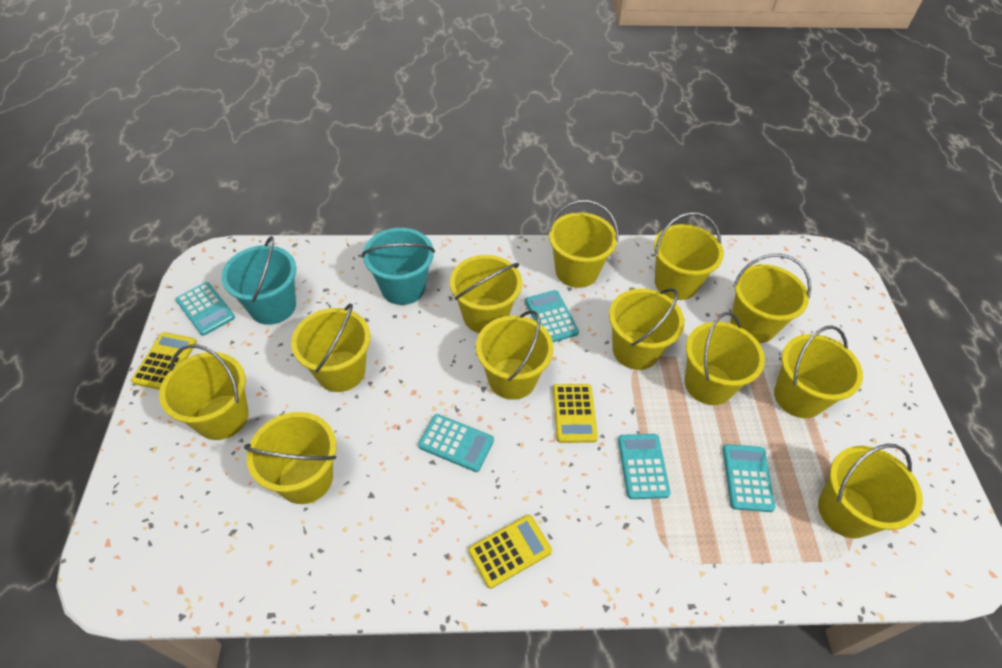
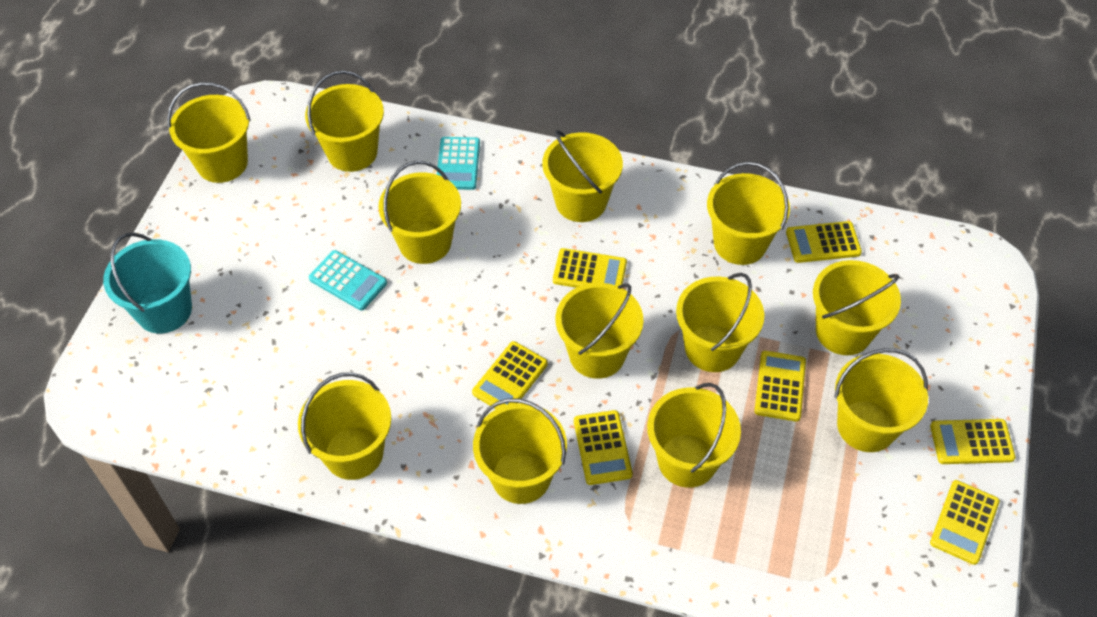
turquoise bucket: 2 -> 1
turquoise calculator: 5 -> 2
yellow calculator: 3 -> 7

